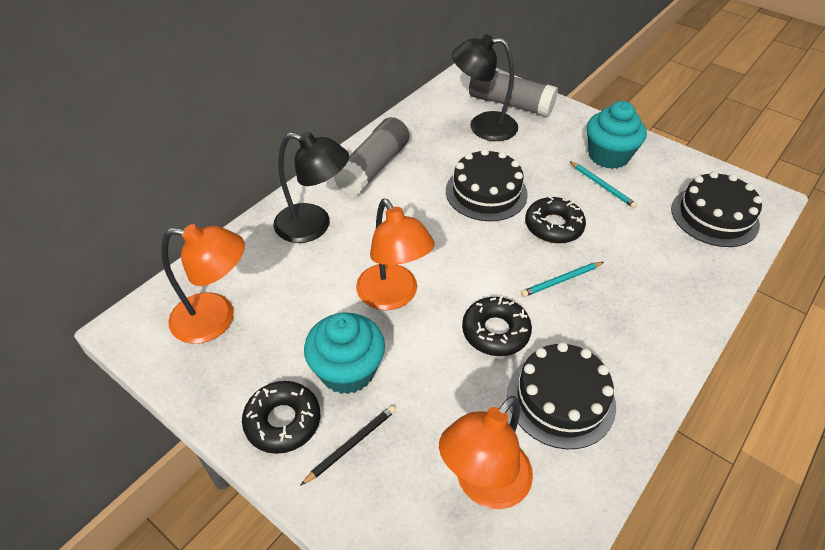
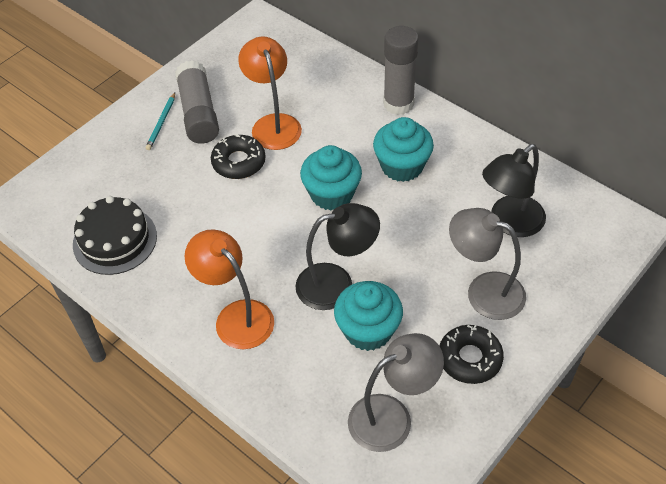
black cake: 3 -> 1
black donut: 3 -> 2
black pencil: 1 -> 0
grey lamp: 0 -> 2
orange lamp: 3 -> 2
turquoise cupcake: 2 -> 3
turquoise pencil: 2 -> 1

